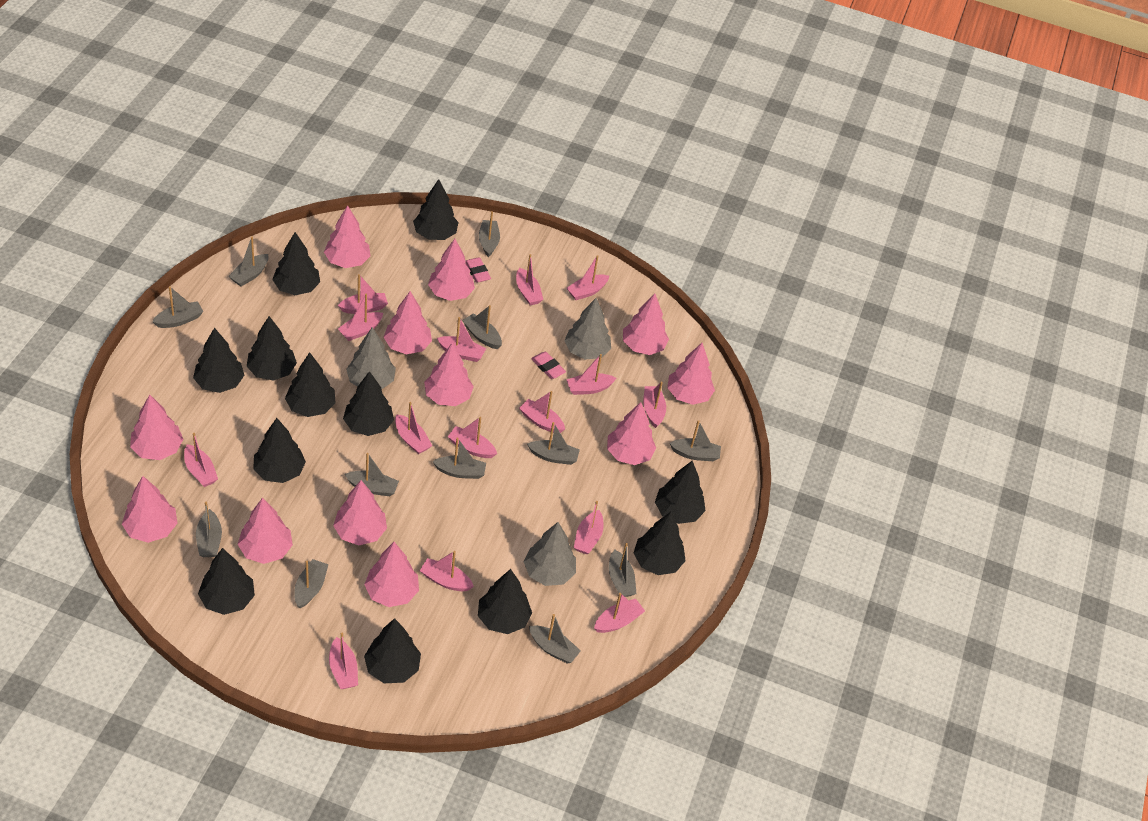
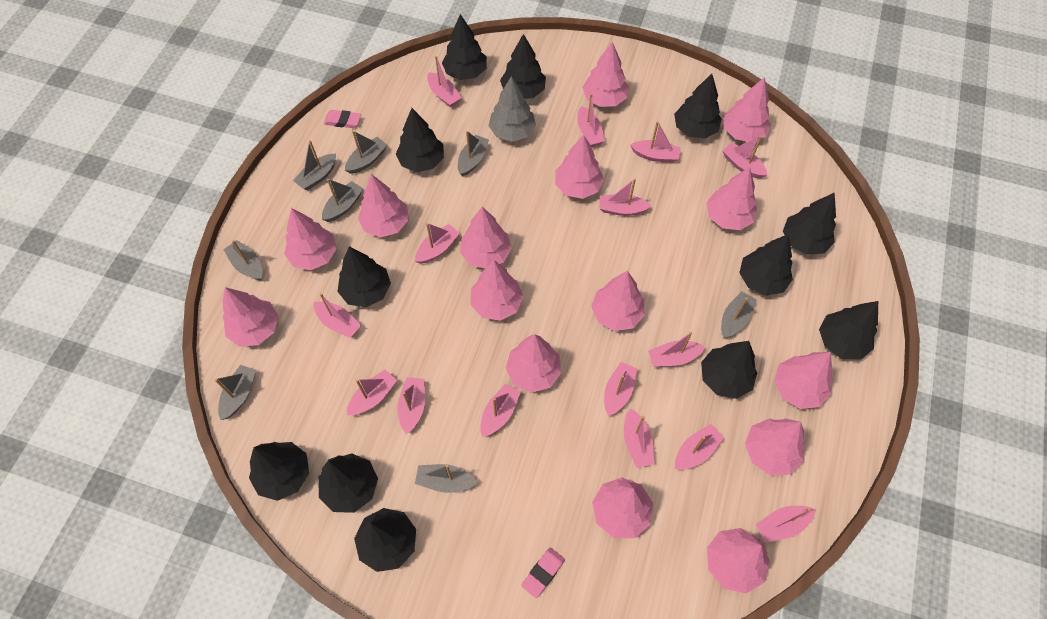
grey boat: 12 -> 8
grey tree: 3 -> 1
pink tree: 12 -> 15

